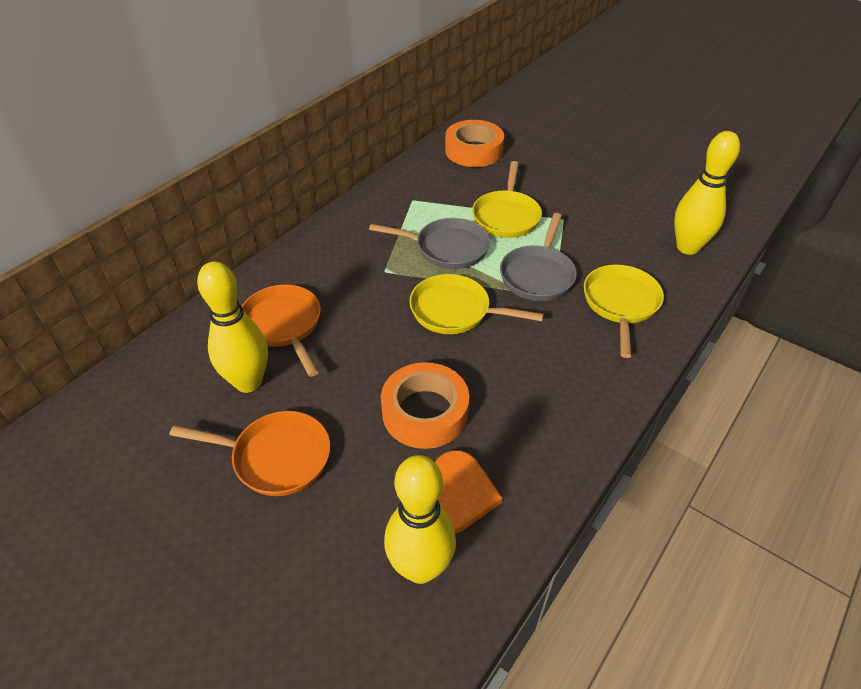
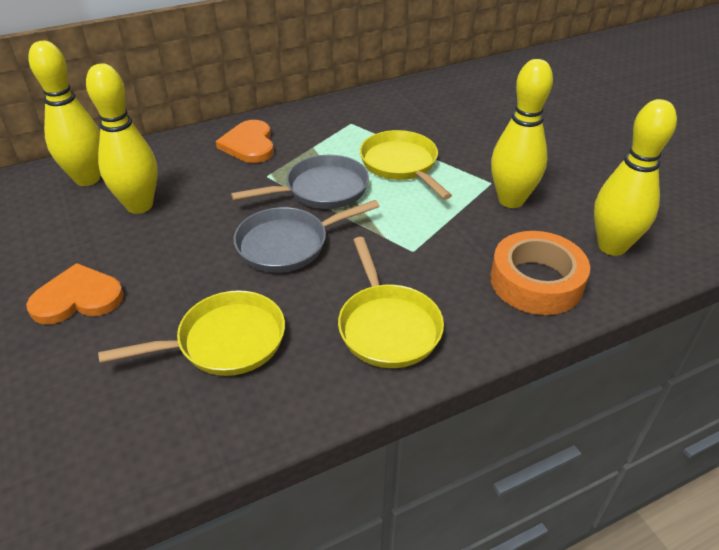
orange heart: 1 -> 2
orange pan: 2 -> 0
orange tape: 2 -> 1
yellow bowling pin: 3 -> 4

